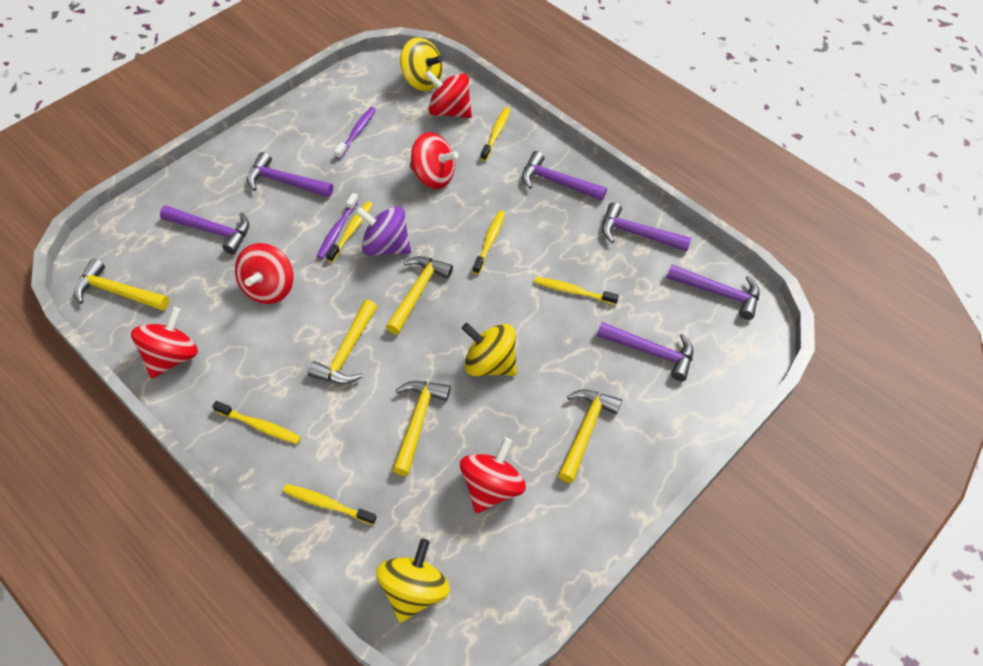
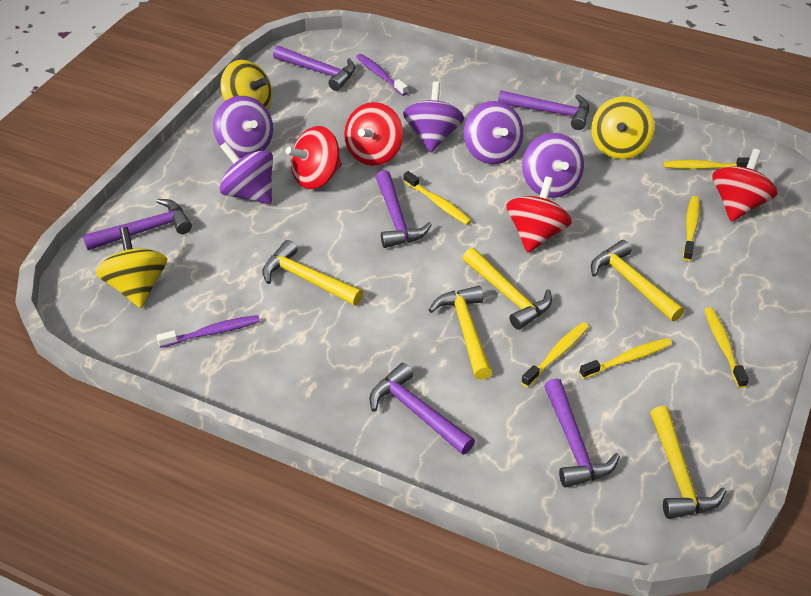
purple spinning top: 1 -> 5
red spinning top: 5 -> 4

